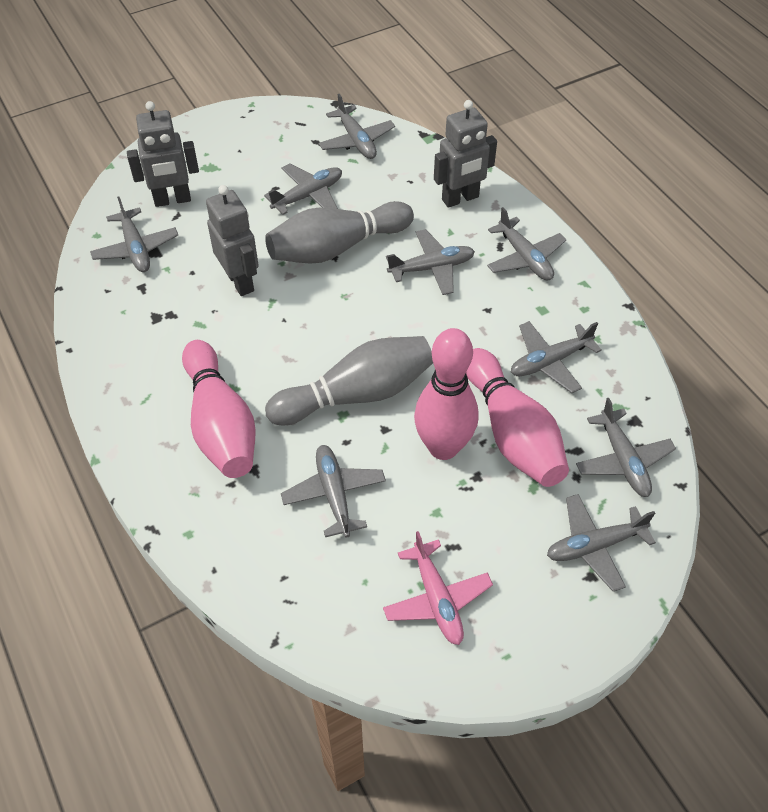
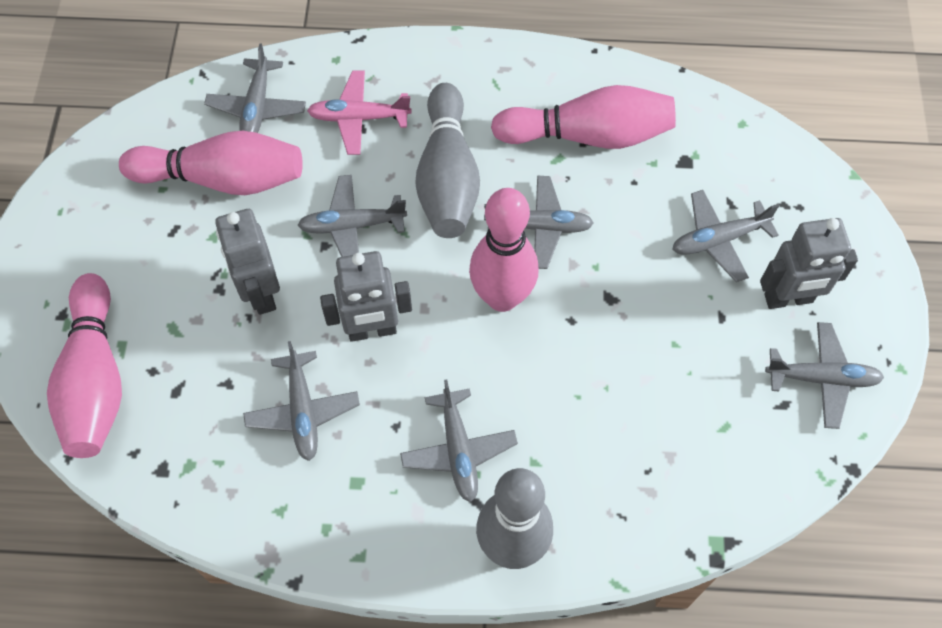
grey plane: 9 -> 7
pink bowling pin: 3 -> 4

